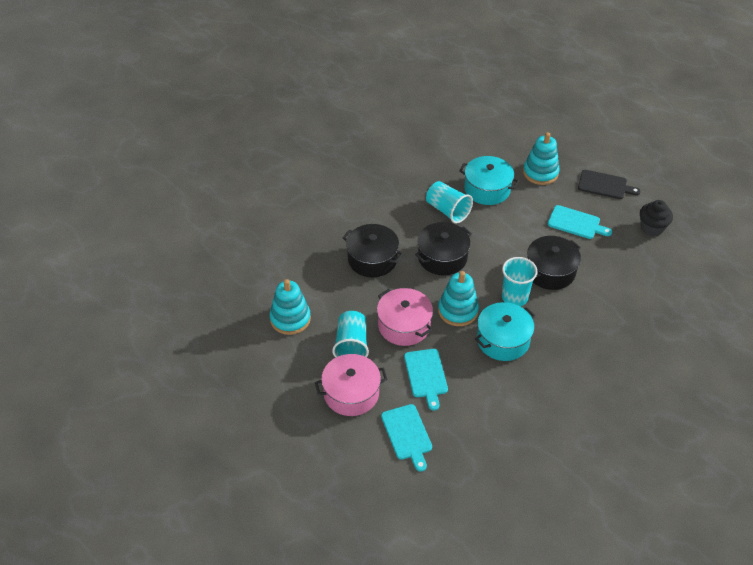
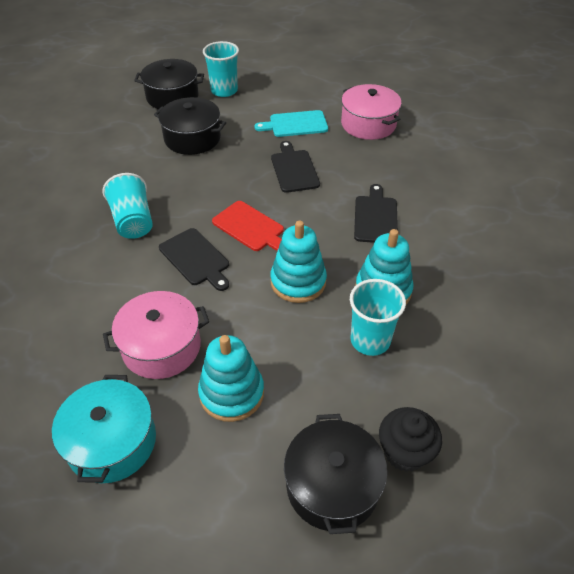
black cutting board: 1 -> 3
red cutting board: 0 -> 1
turquoise cutting board: 3 -> 1
turquoise pot: 2 -> 1

